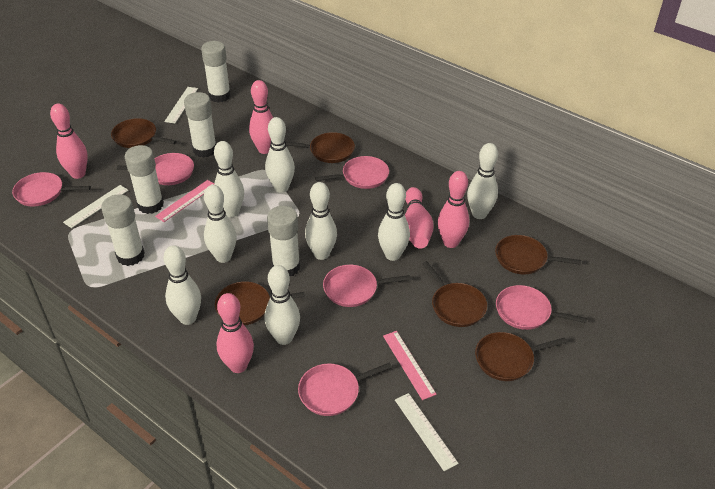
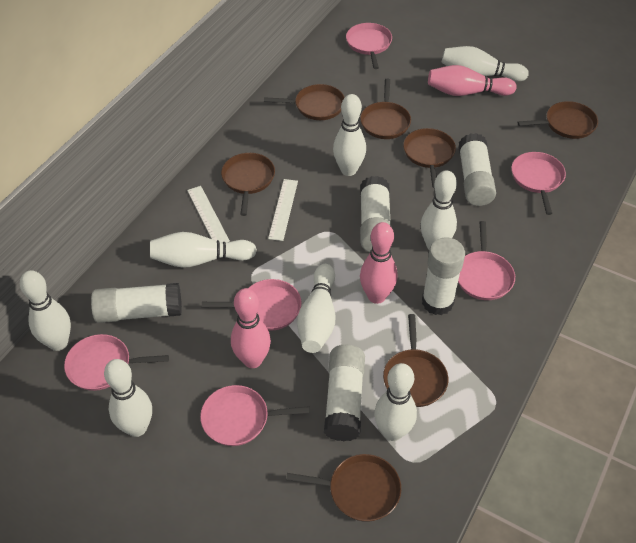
brown pan: 6 -> 7
pink bowling pin: 5 -> 3
pink ruler: 2 -> 0
white ruler: 3 -> 2

